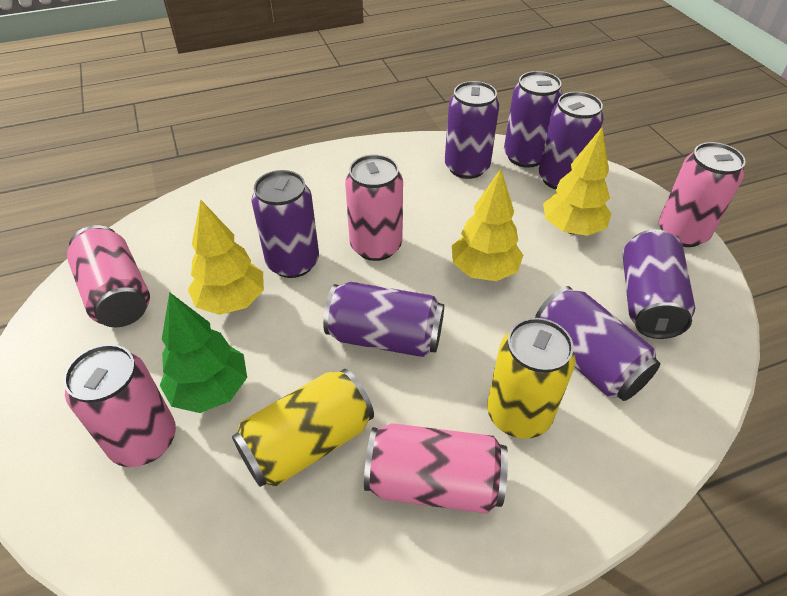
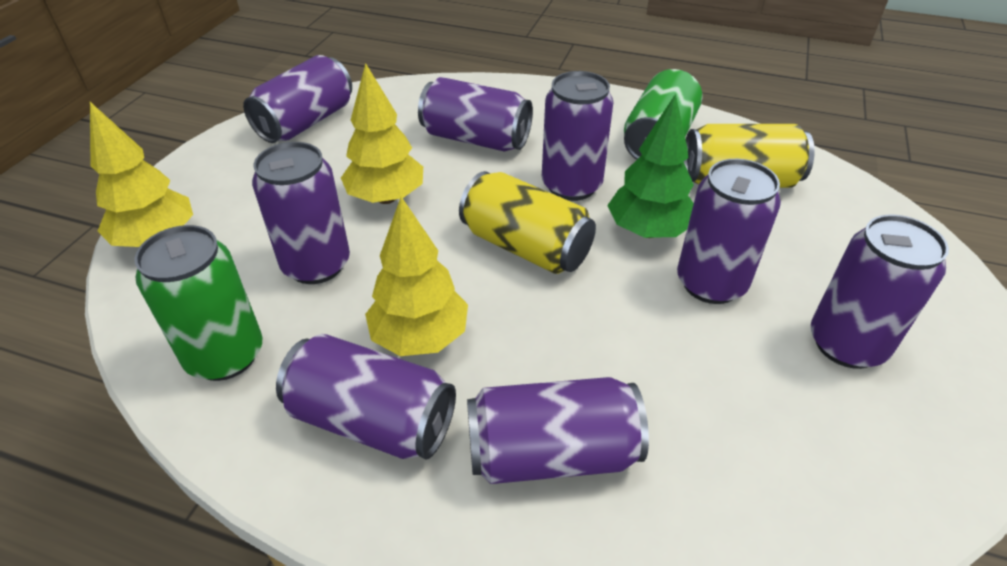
green can: 0 -> 2
pink can: 5 -> 0
purple can: 7 -> 8

